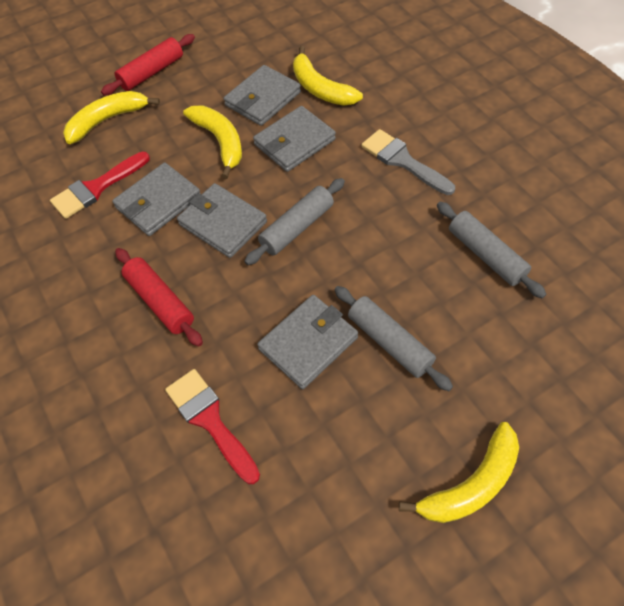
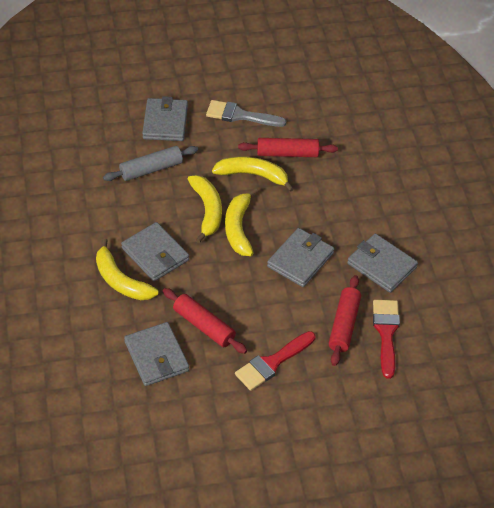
grey rolling pin: 3 -> 1
red rolling pin: 2 -> 3

